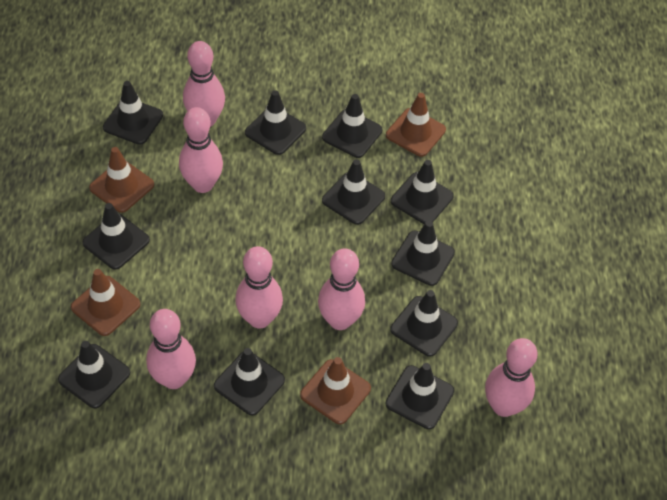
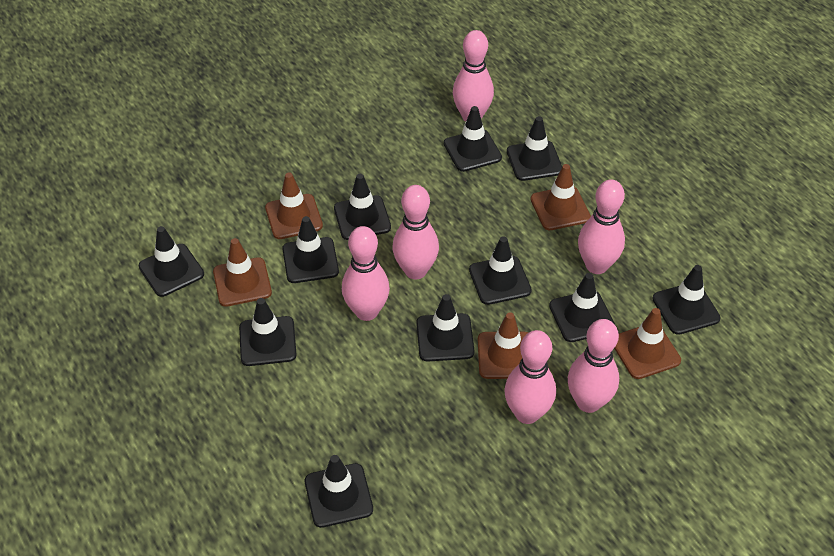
brown traffic cone: 4 -> 5

